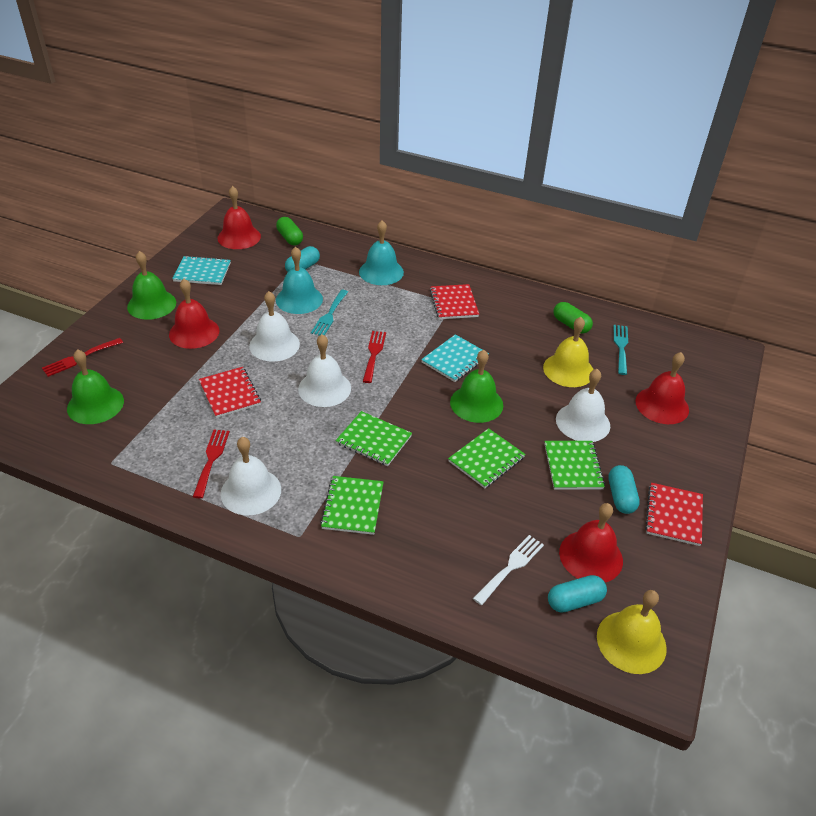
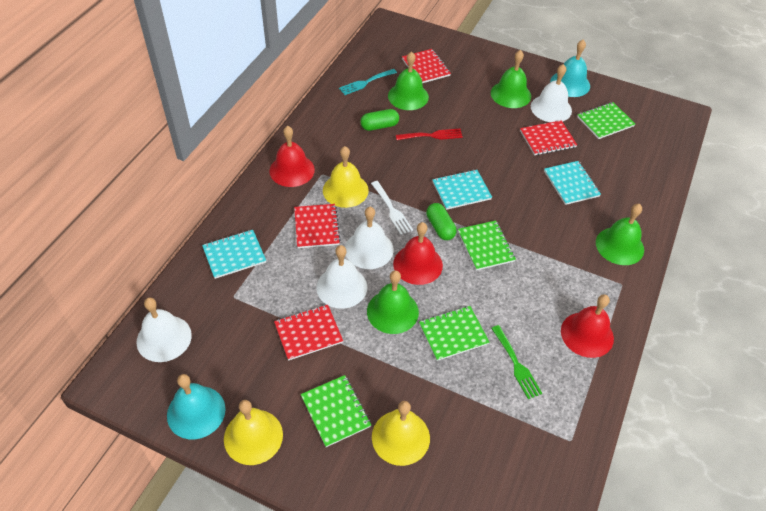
green bell: 3 -> 4
green fork: 0 -> 1
red bell: 4 -> 3
red fork: 3 -> 1
red notebook: 3 -> 4
turquoise capsule: 3 -> 0
turquoise fork: 2 -> 1
turquoise notebook: 2 -> 3
yellow bell: 2 -> 3

